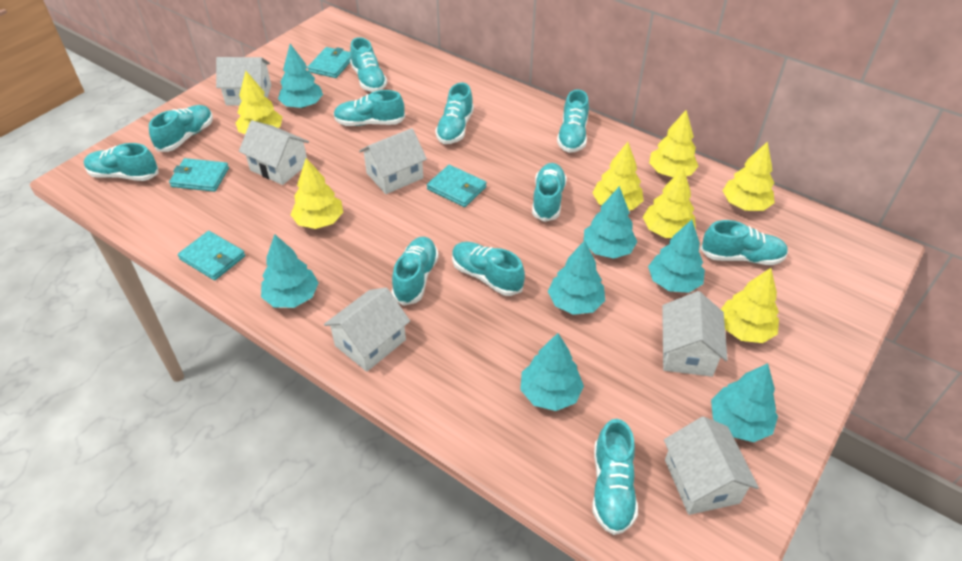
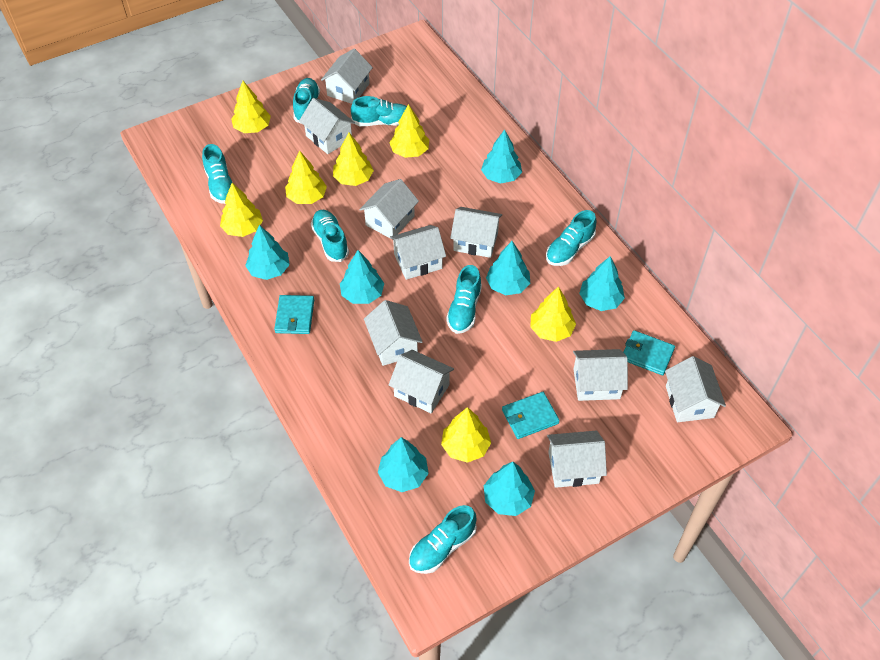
turquoise shoe: 11 -> 7
turquoise wallet: 4 -> 3
white house: 6 -> 10

